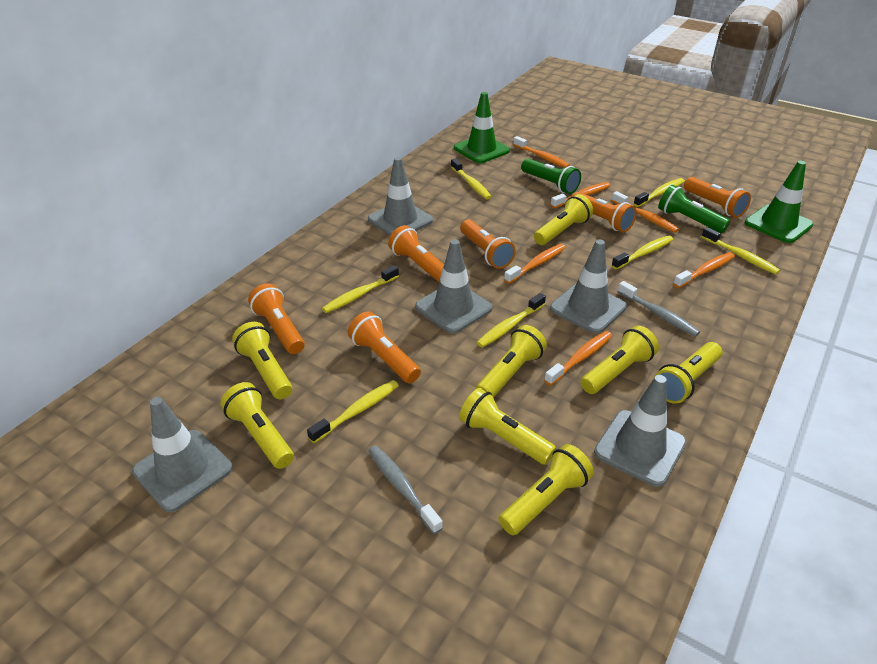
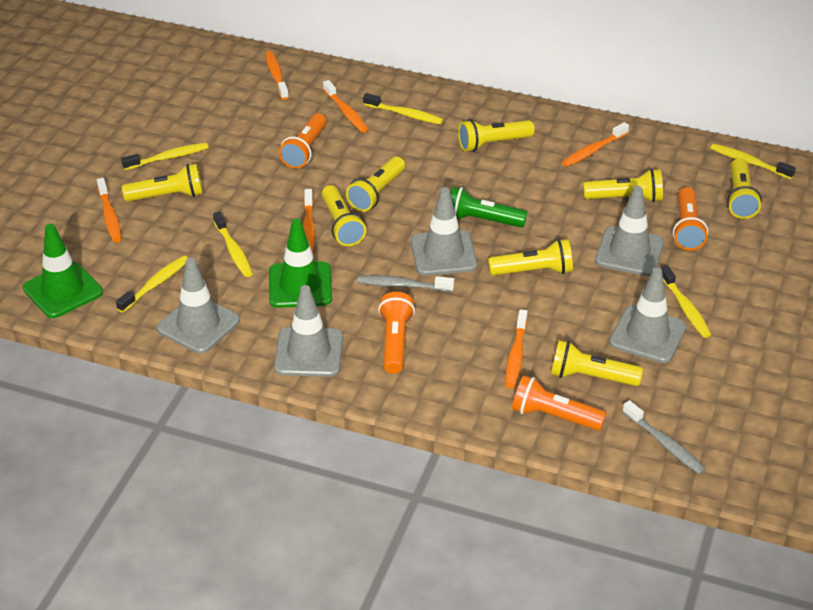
green flashlight: 2 -> 1
orange flashlight: 6 -> 4
yellow toothbrush: 7 -> 6

